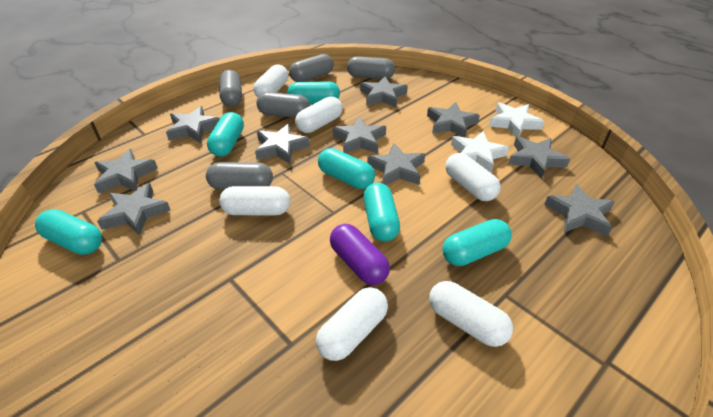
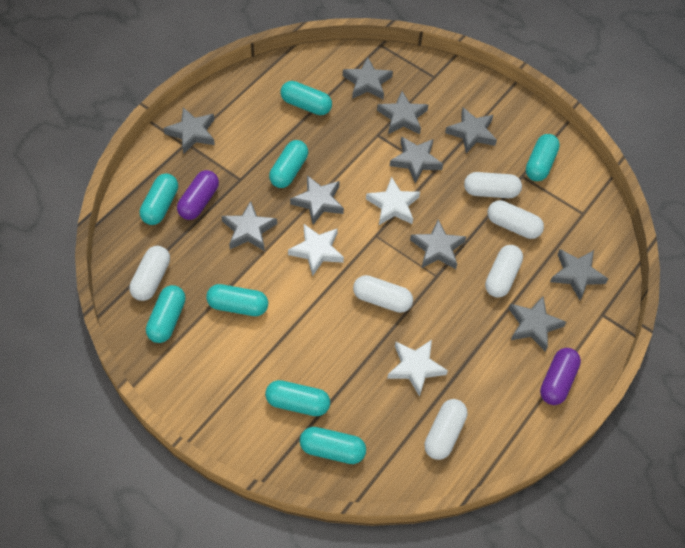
grey capsule: 5 -> 0
purple capsule: 1 -> 2
turquoise capsule: 6 -> 8
white star: 2 -> 3

